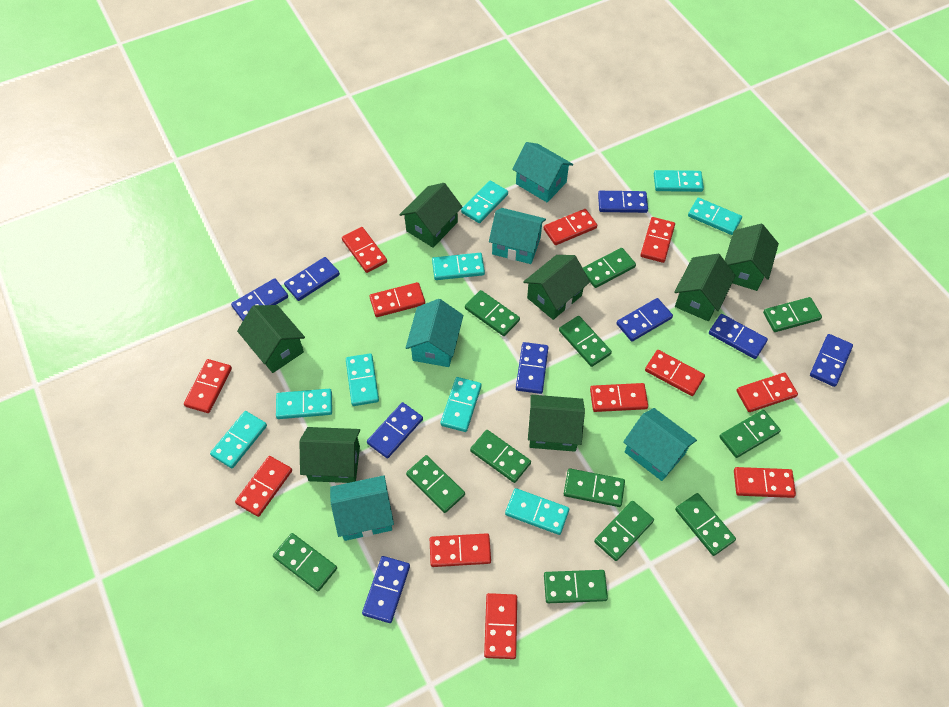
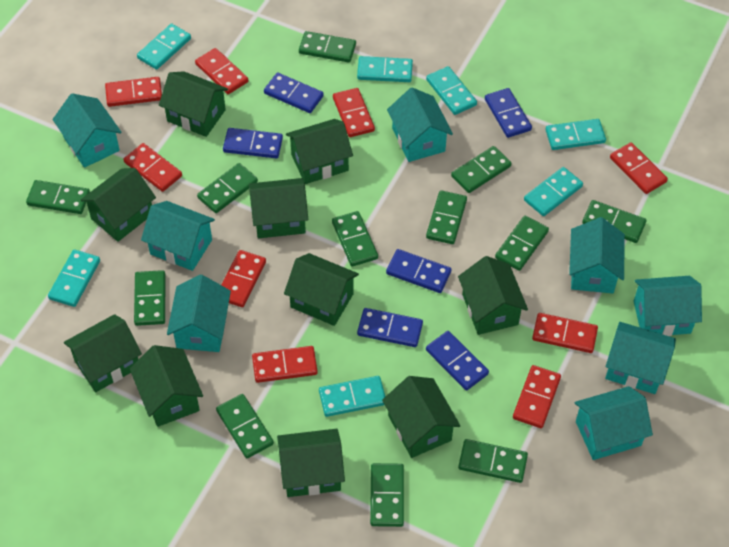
blue domino: 9 -> 6
green house: 7 -> 10
red domino: 12 -> 9
turquoise domino: 9 -> 7
turquoise house: 5 -> 8

